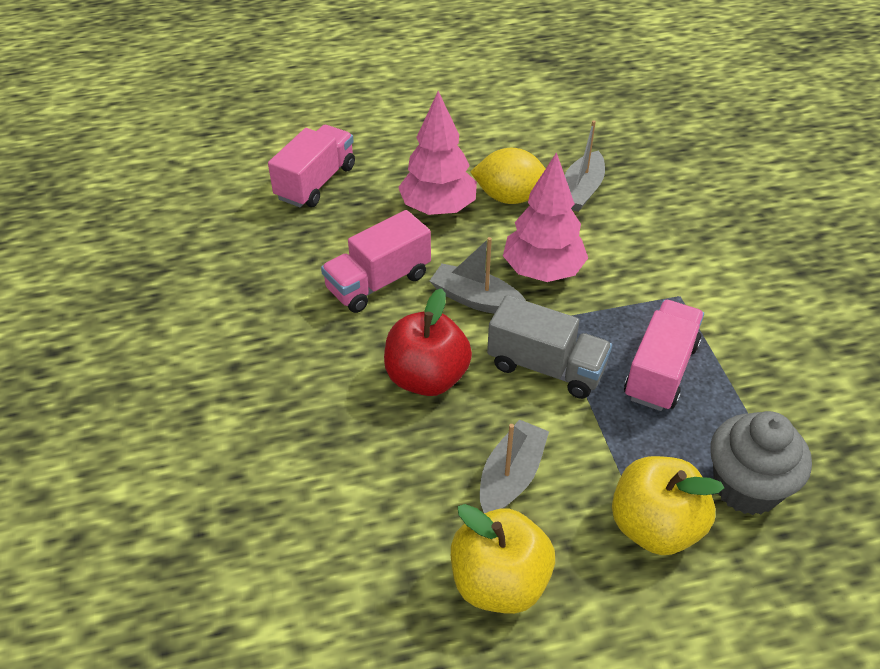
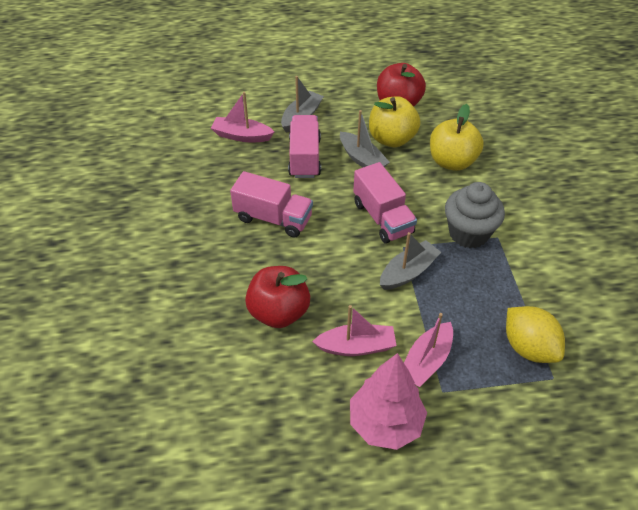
grey truck: 1 -> 0
pink boat: 0 -> 3
pink tree: 2 -> 1
red apple: 1 -> 2

